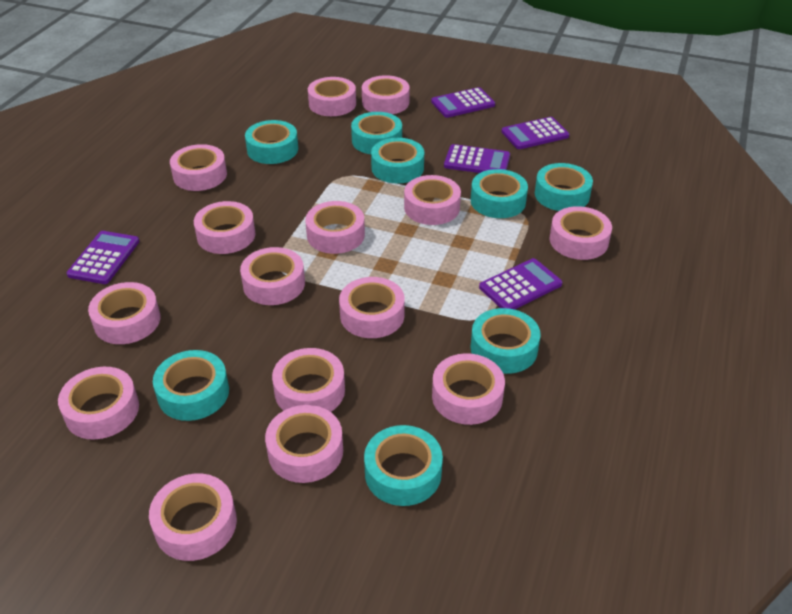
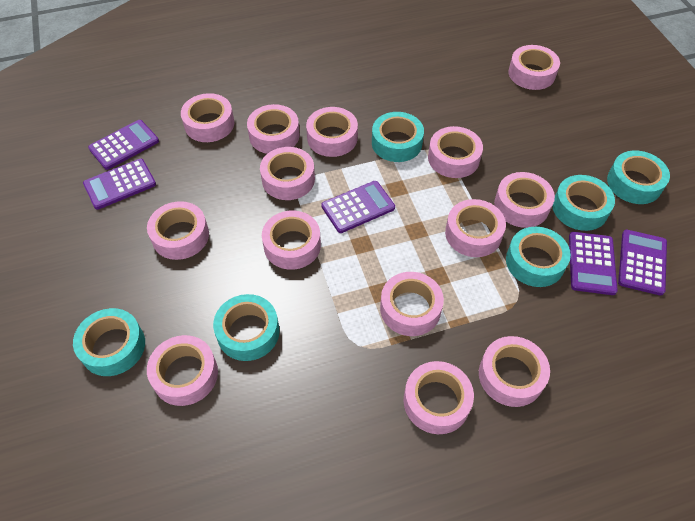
pink tape: 15 -> 14
turquoise tape: 8 -> 6

